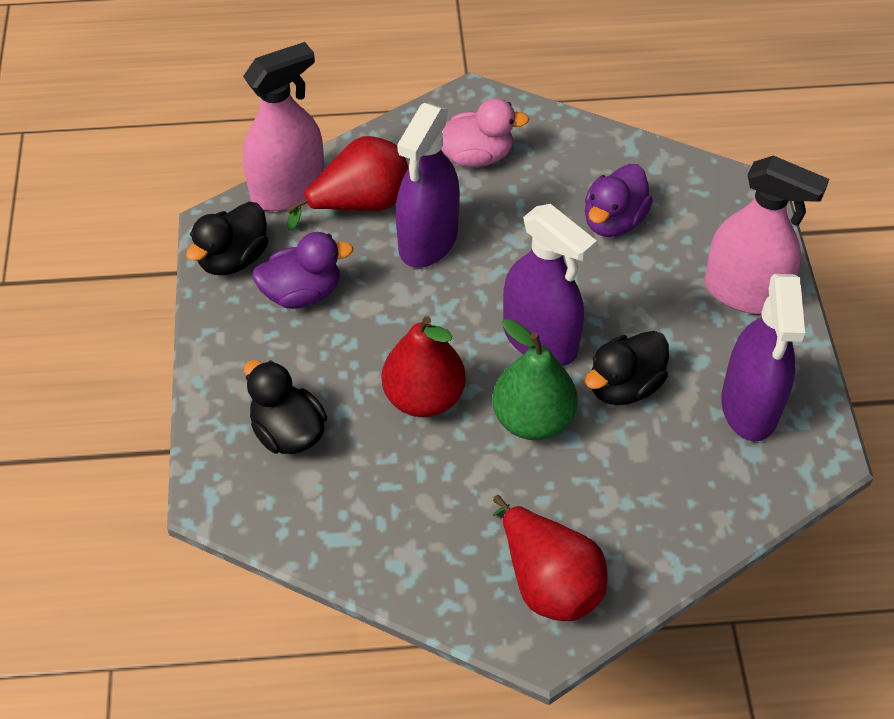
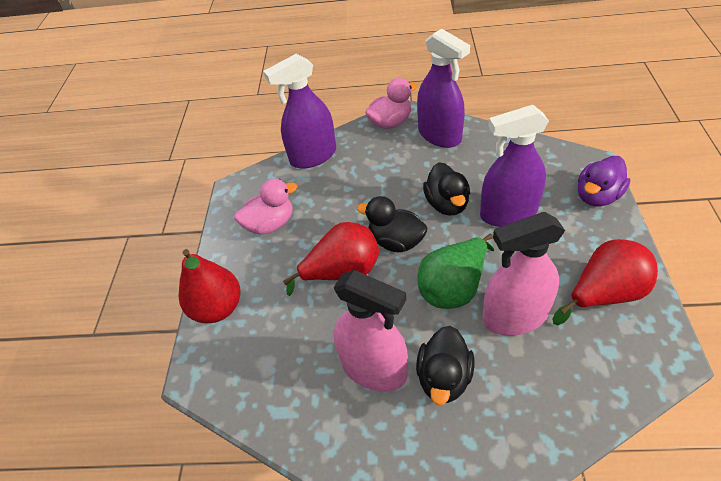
pink duck: 1 -> 2
purple duck: 2 -> 1

